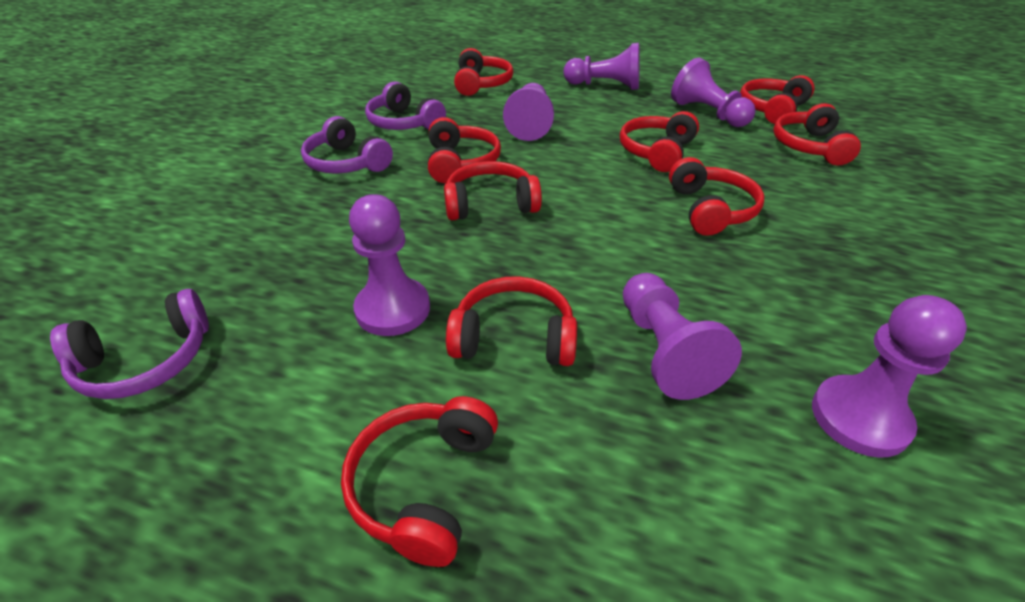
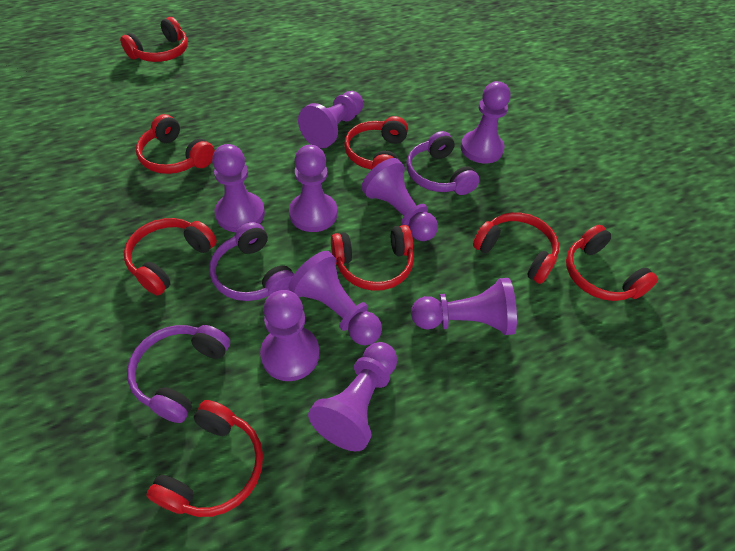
purple pawn: 6 -> 9
red headphones: 9 -> 8

